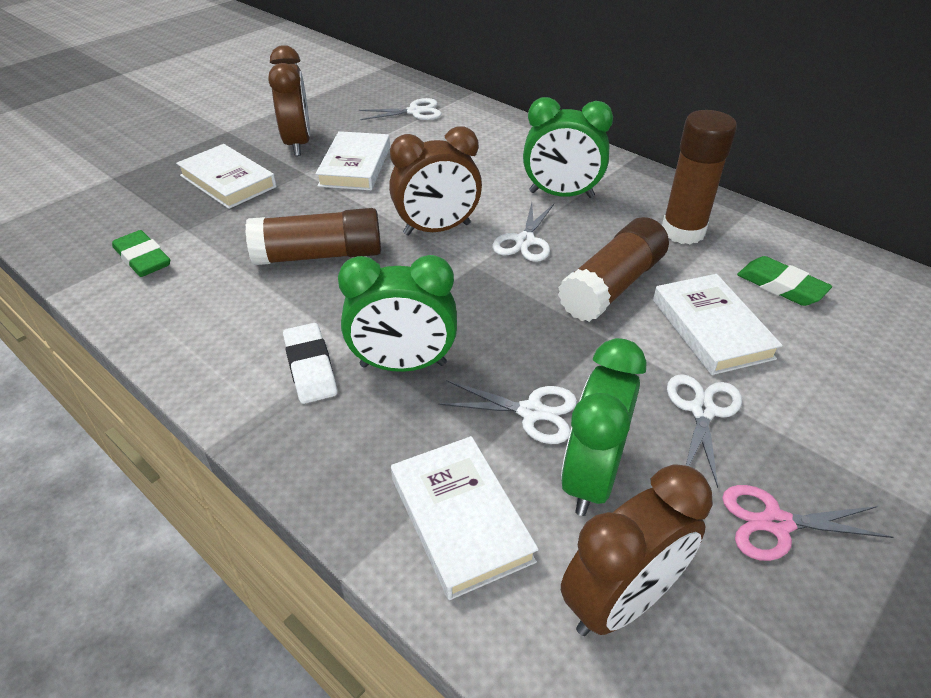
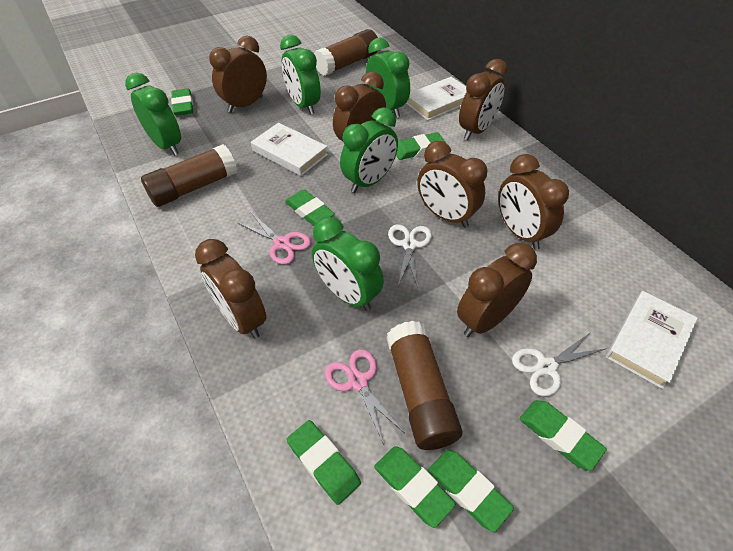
brown clock: 3 -> 7
green clock: 3 -> 5
green eraser: 2 -> 7
pink scissors: 1 -> 2
white book: 4 -> 3
white eraser: 1 -> 0
white scissors: 4 -> 2

